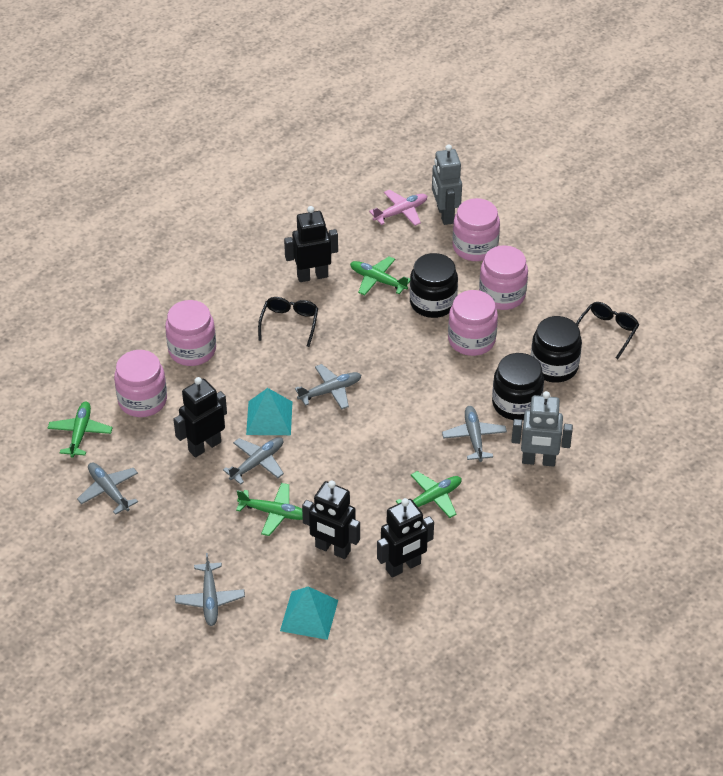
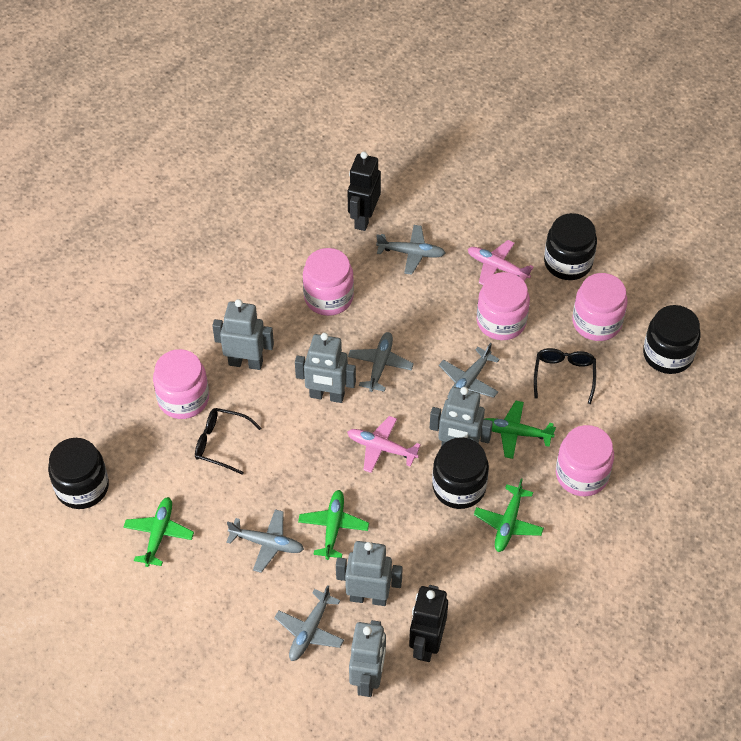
black jar: 3 -> 4
black robot: 4 -> 2
grey robot: 2 -> 5
pink plane: 1 -> 2
turquoise pyramid: 2 -> 0

